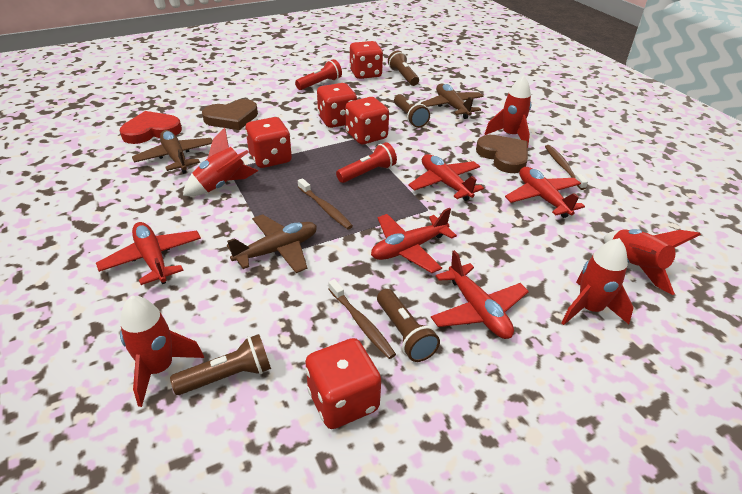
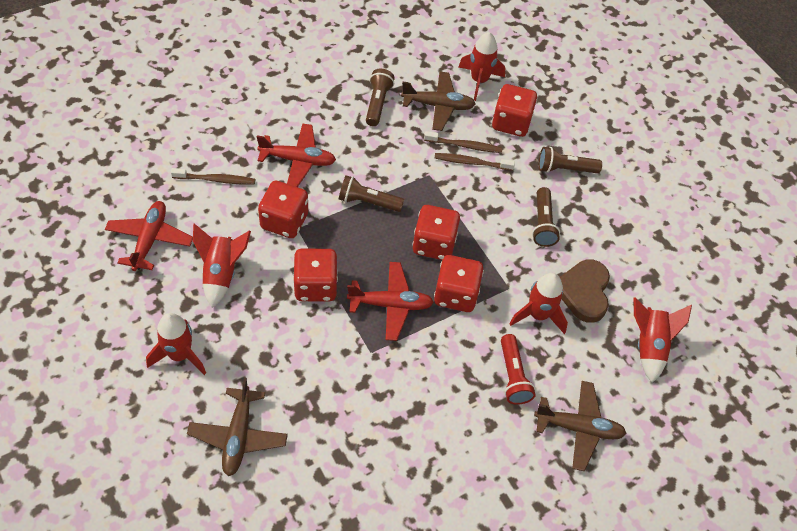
brown heart: 2 -> 1
red flashlight: 2 -> 1
red heart: 1 -> 0
red plane: 5 -> 3

